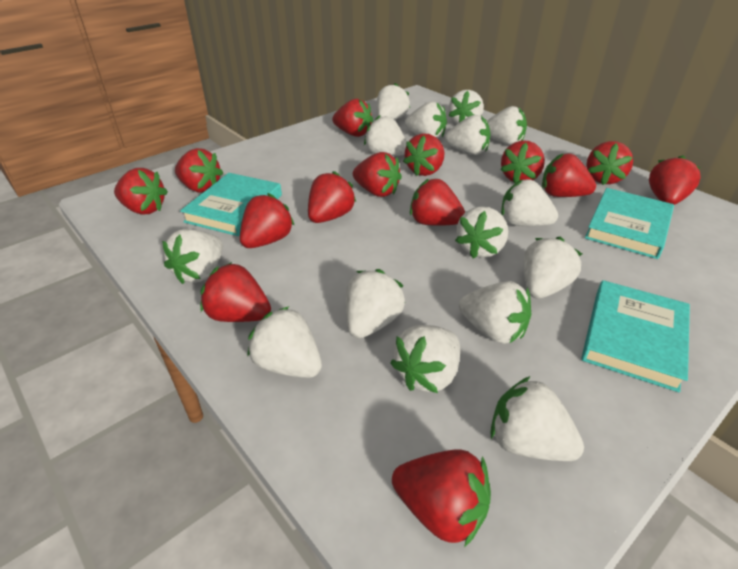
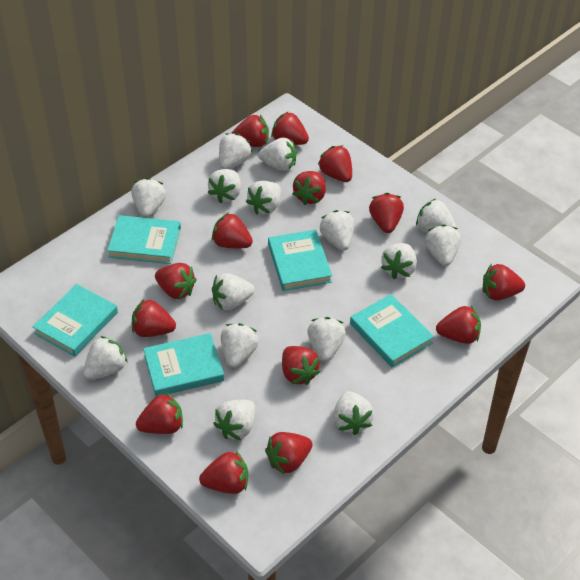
turquoise book: 3 -> 5

